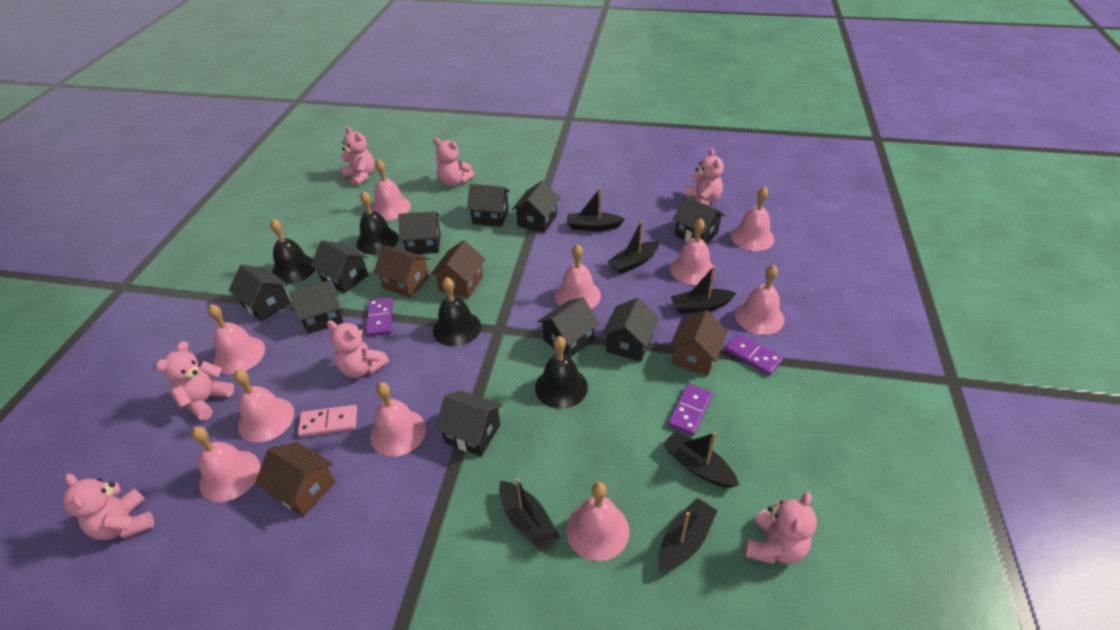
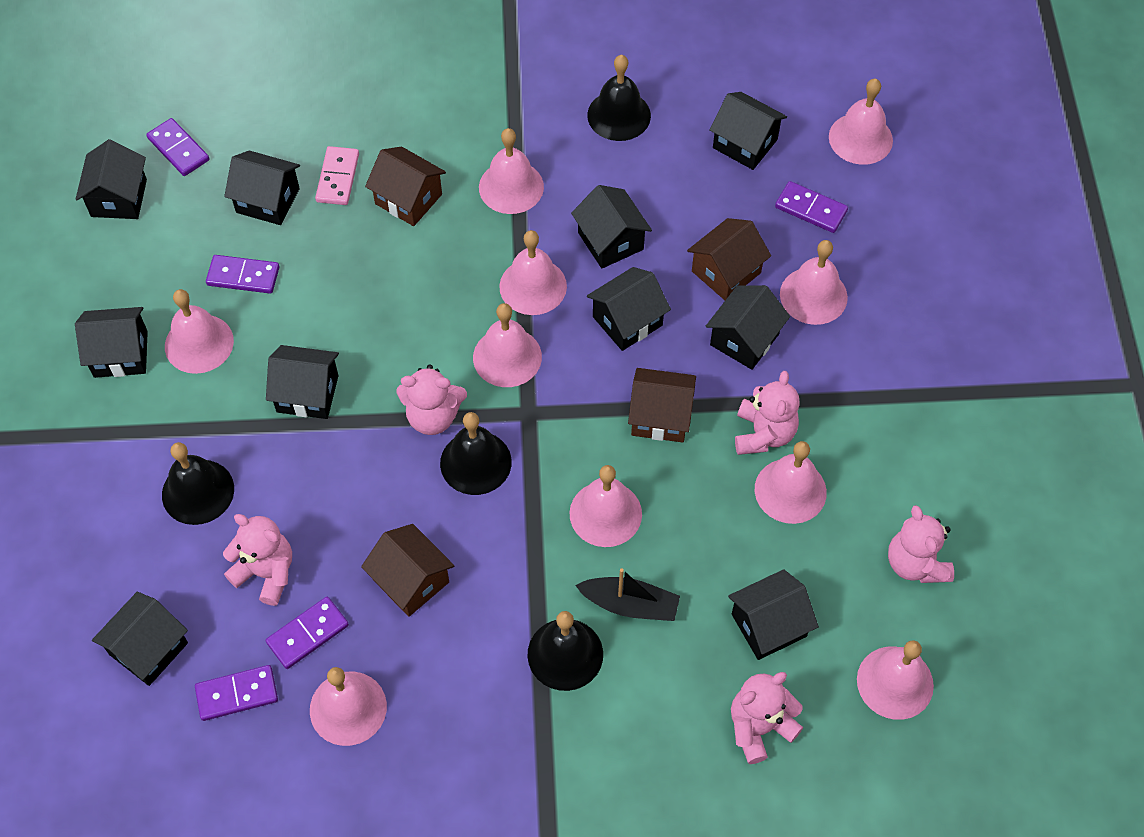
black boat: 6 -> 1
pink teddy bear: 7 -> 5
purple domino: 3 -> 5

